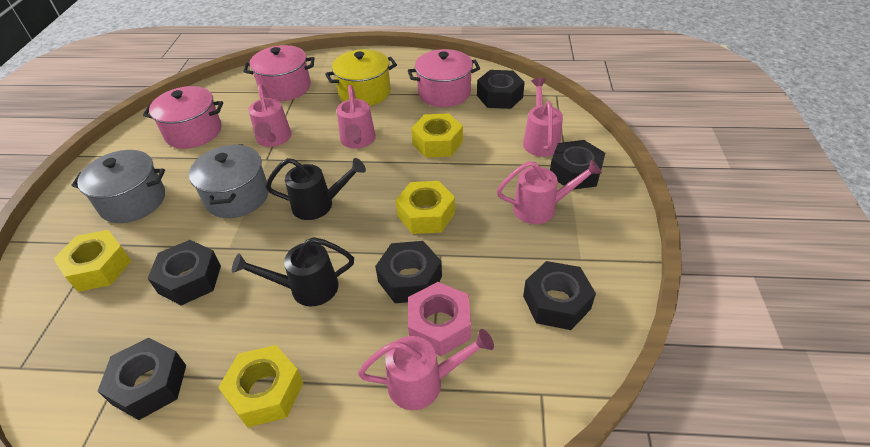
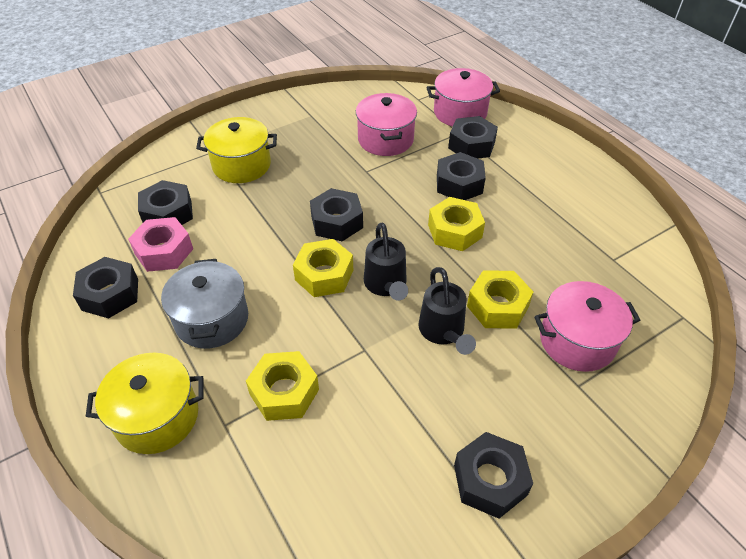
grey pot: 2 -> 1
pink watering can: 5 -> 0
yellow pot: 1 -> 2

